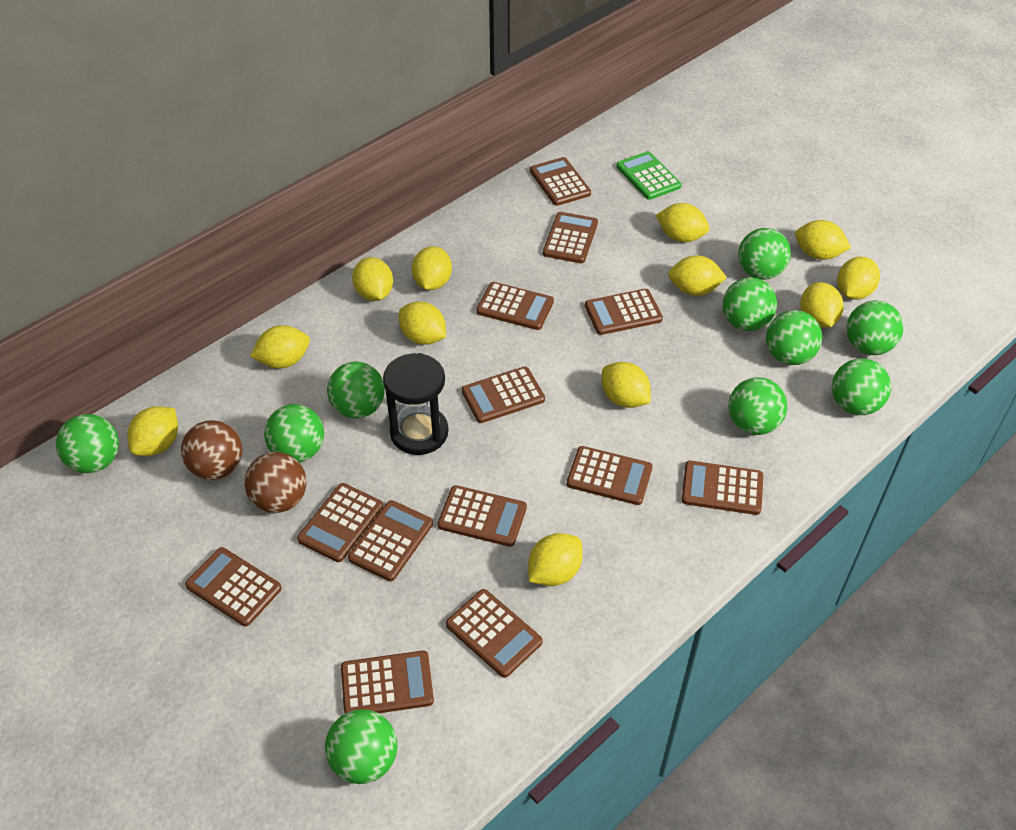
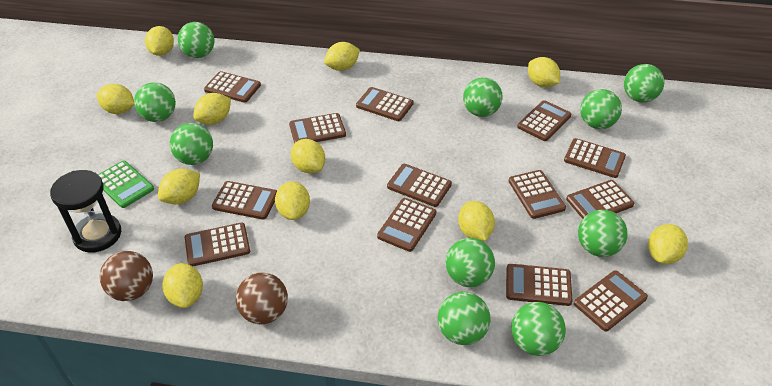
yellow lemon: 12 -> 11

